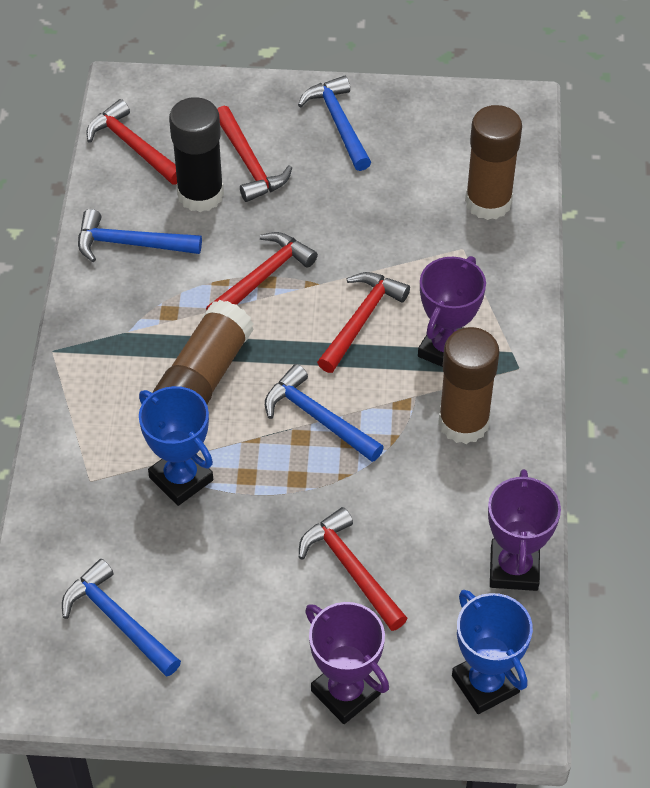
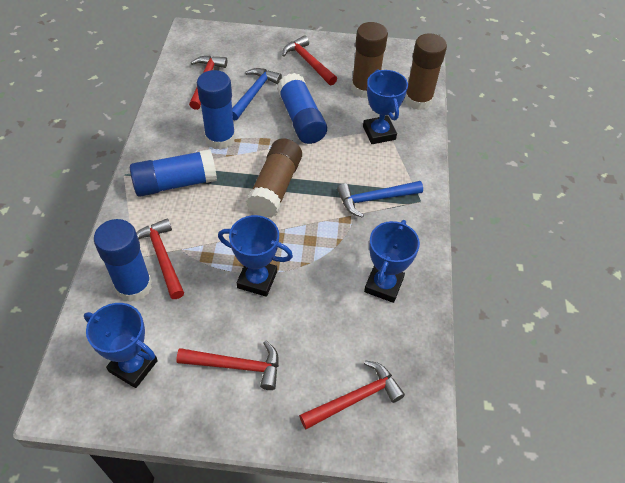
black glue stick: 1 -> 0
blue glue stick: 0 -> 4
blue hammer: 4 -> 2
blue trophy: 2 -> 4
purple trophy: 3 -> 0

